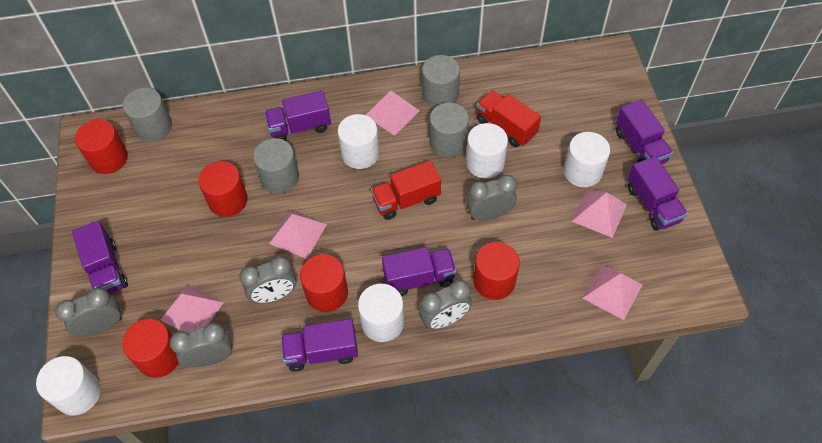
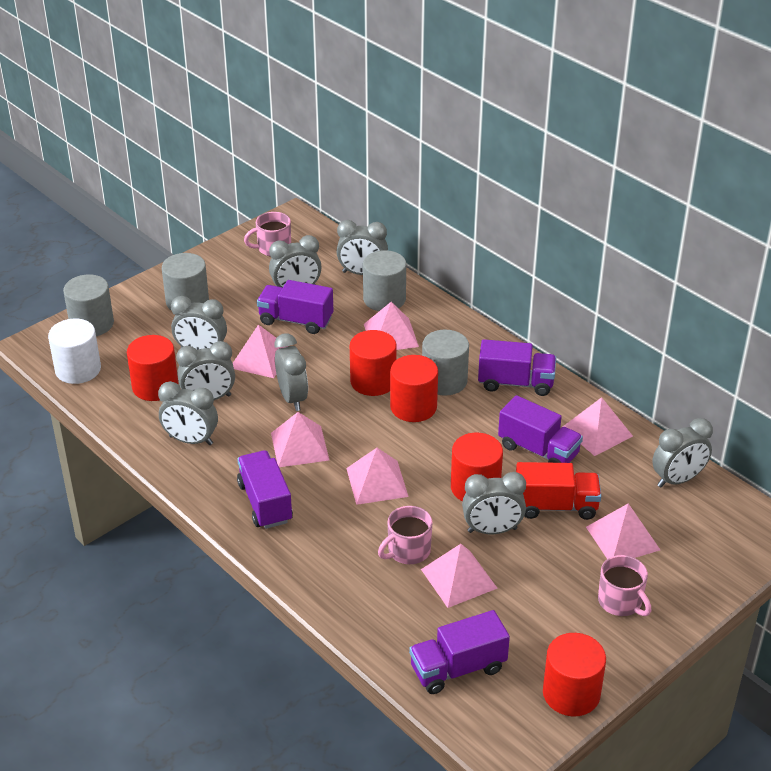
grey clock: 5 -> 8
pink mug: 0 -> 3
pink pyramid: 5 -> 7
purple truck: 6 -> 5
red truck: 2 -> 1
white cylinder: 5 -> 1

